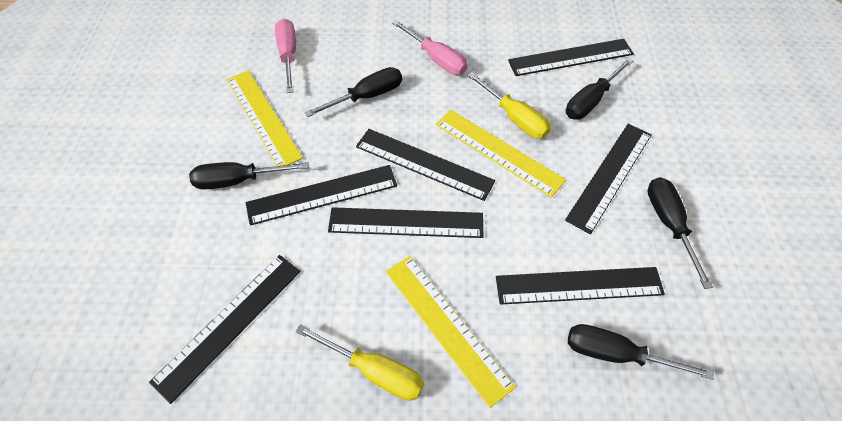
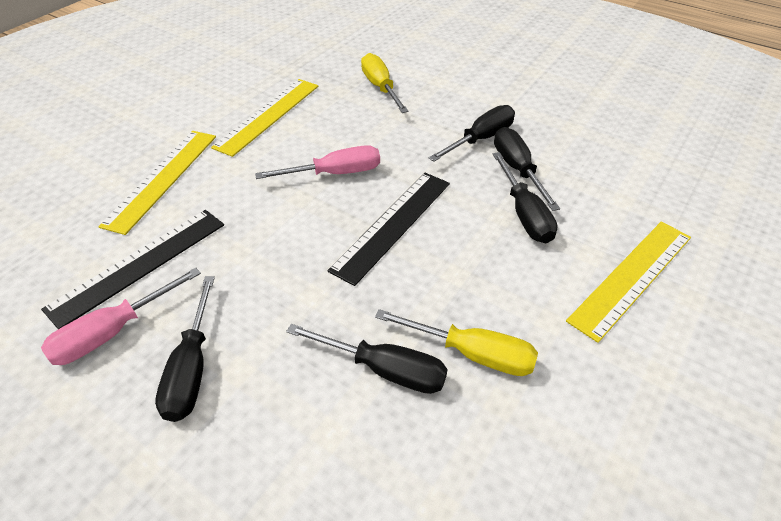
black ruler: 7 -> 2

